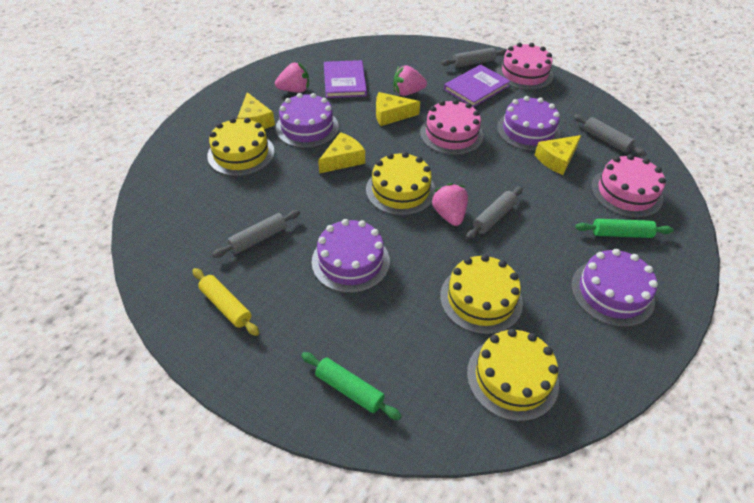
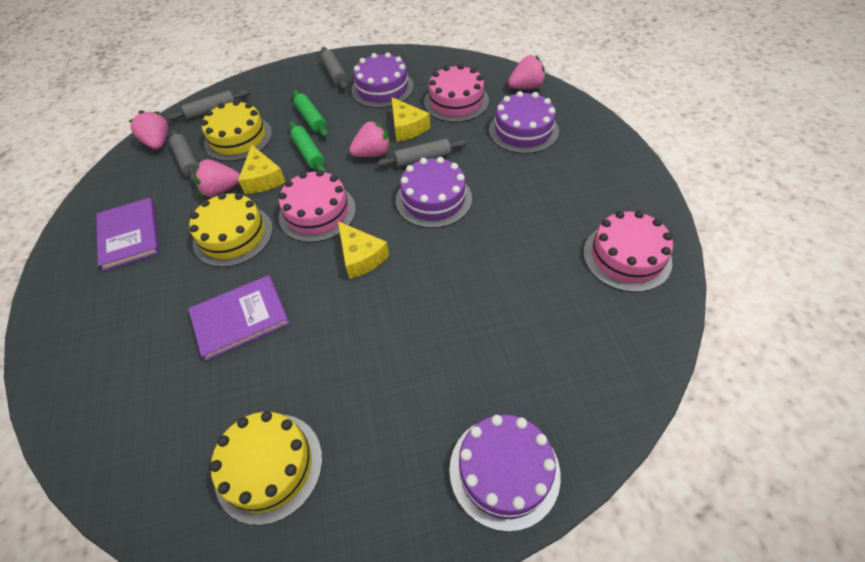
pink strawberry: 3 -> 4
yellow cake: 4 -> 3
yellow cheese: 4 -> 3
yellow rolling pin: 1 -> 0

